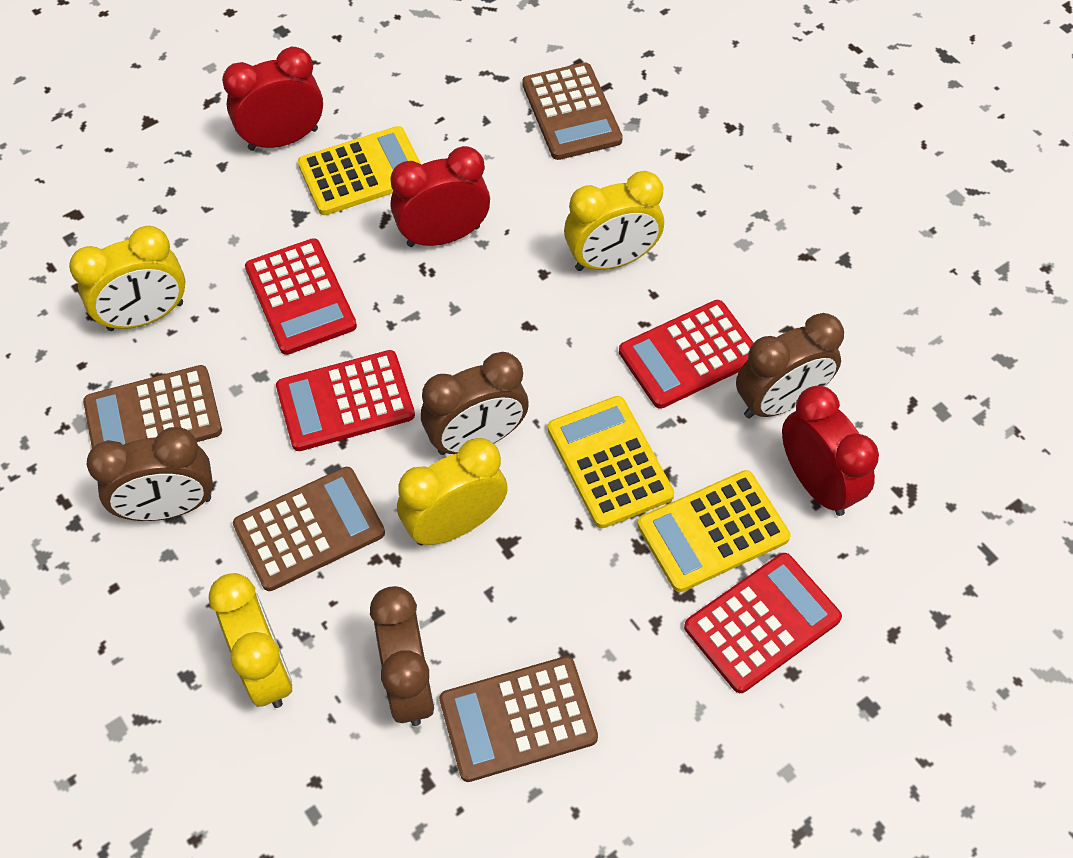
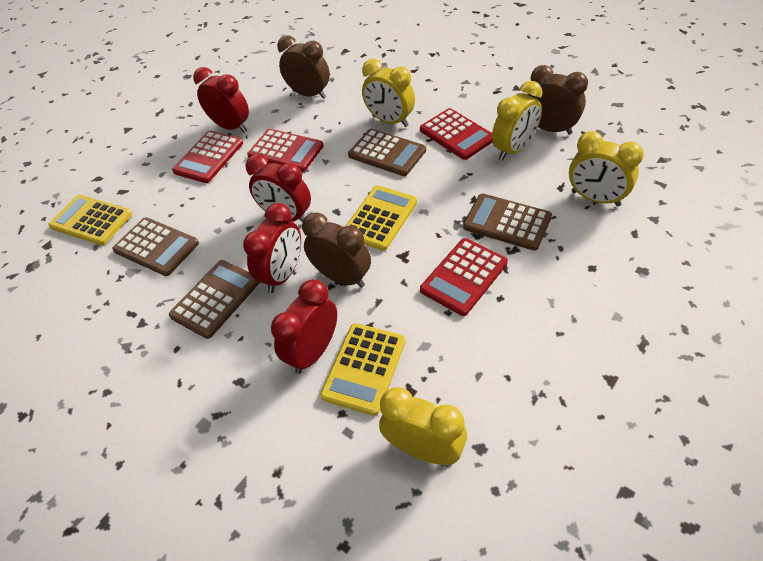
brown clock: 4 -> 3
red clock: 3 -> 4

